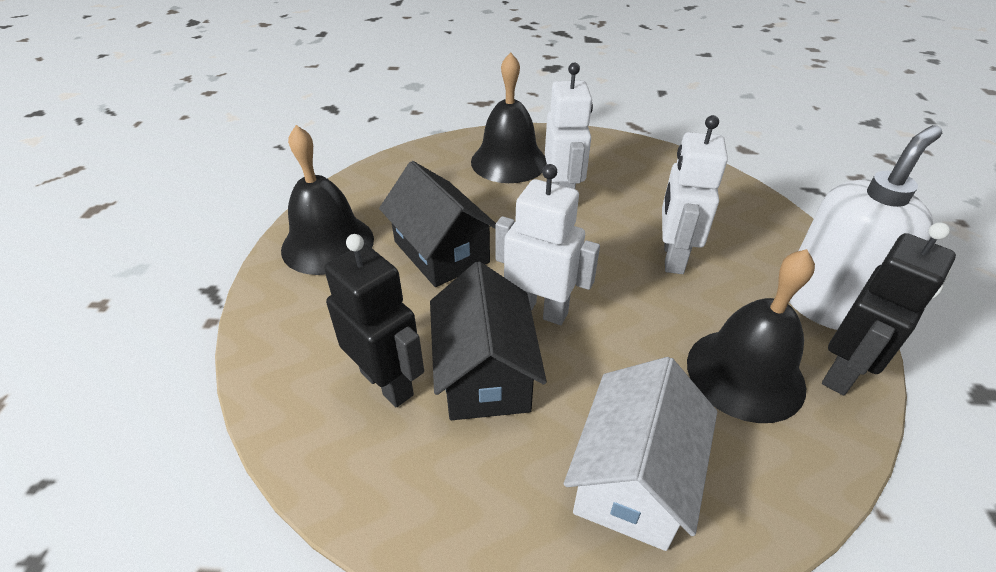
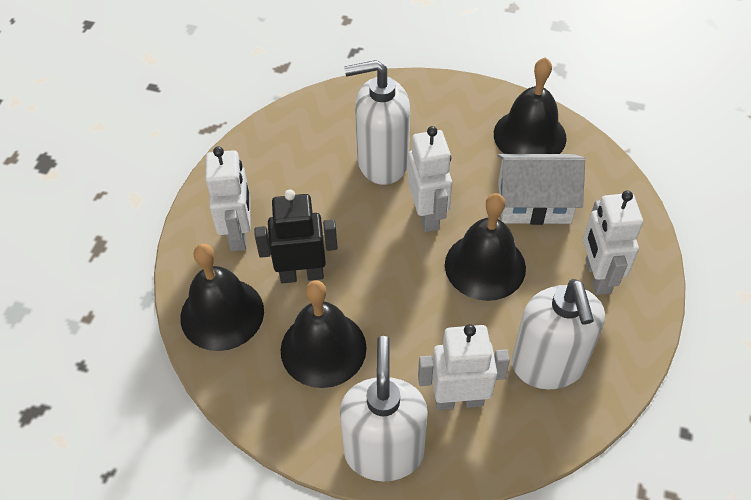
black bell: 3 -> 4
black house: 2 -> 0
black robot: 2 -> 1
white robot: 3 -> 4
white soap dispenser: 1 -> 3

